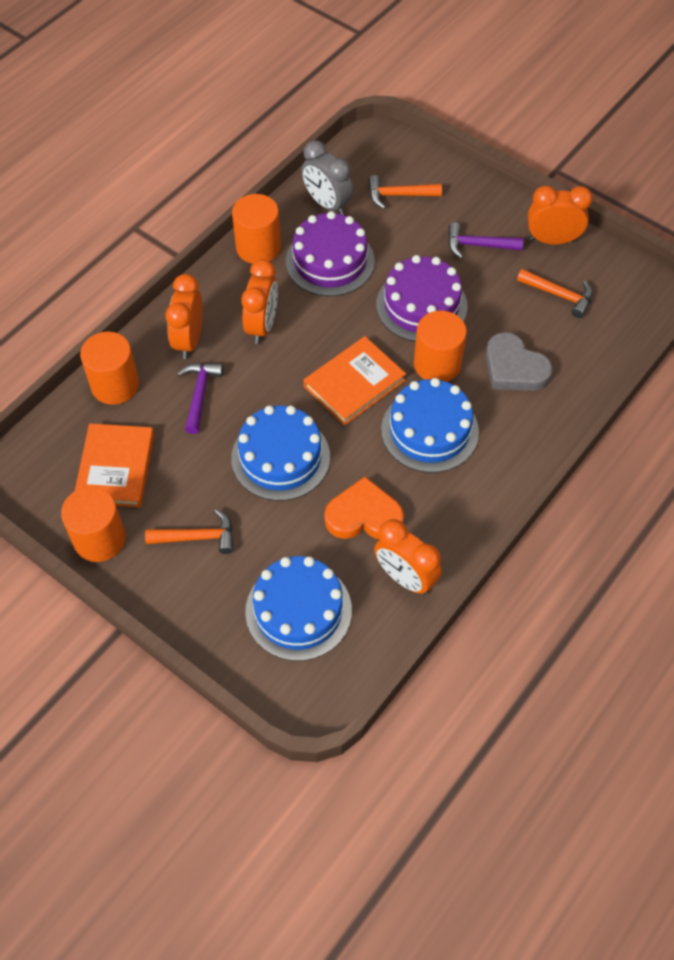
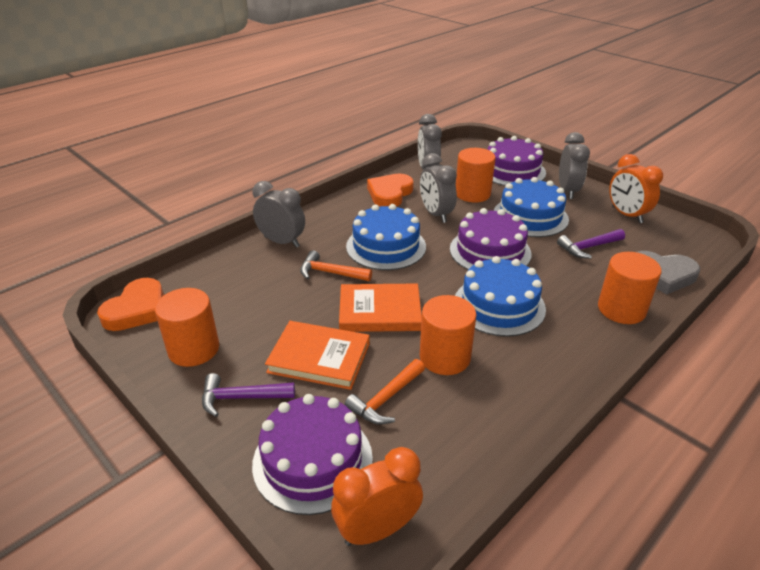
grey clock: 1 -> 4
orange clock: 4 -> 2
orange hammer: 3 -> 2
orange heart: 1 -> 2
purple cake: 2 -> 3

